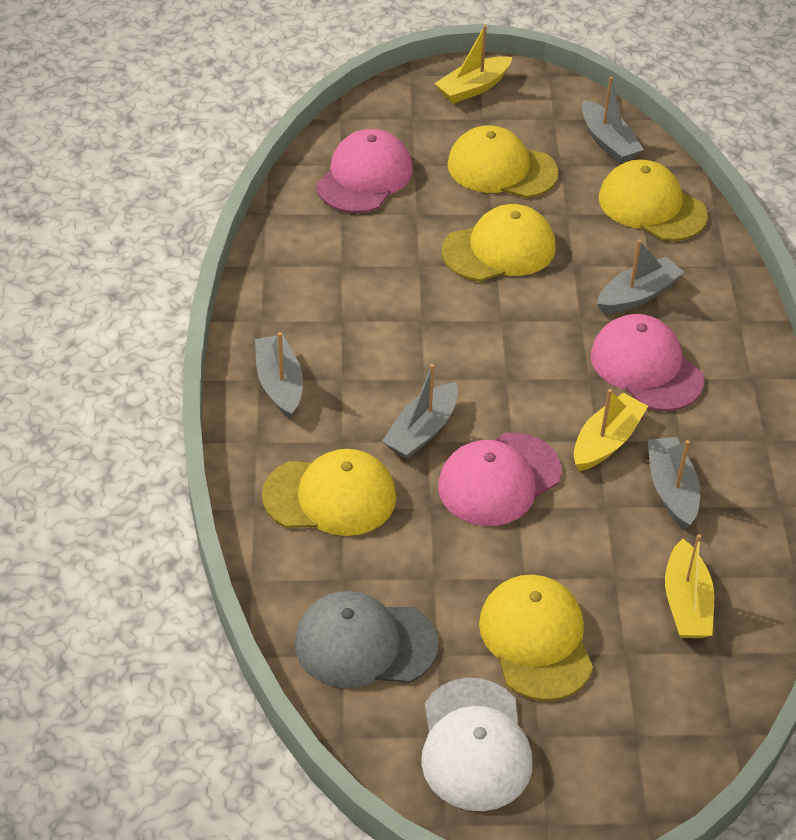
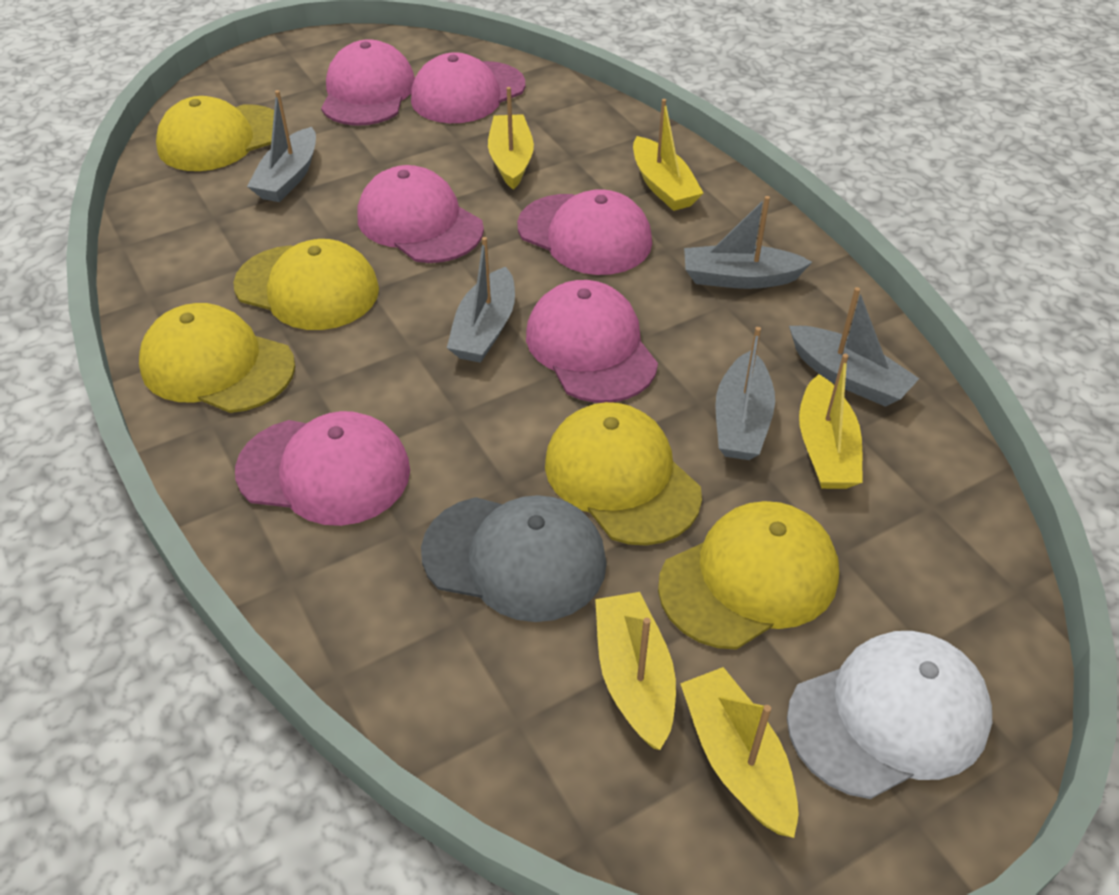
pink cap: 3 -> 6
yellow boat: 3 -> 5

